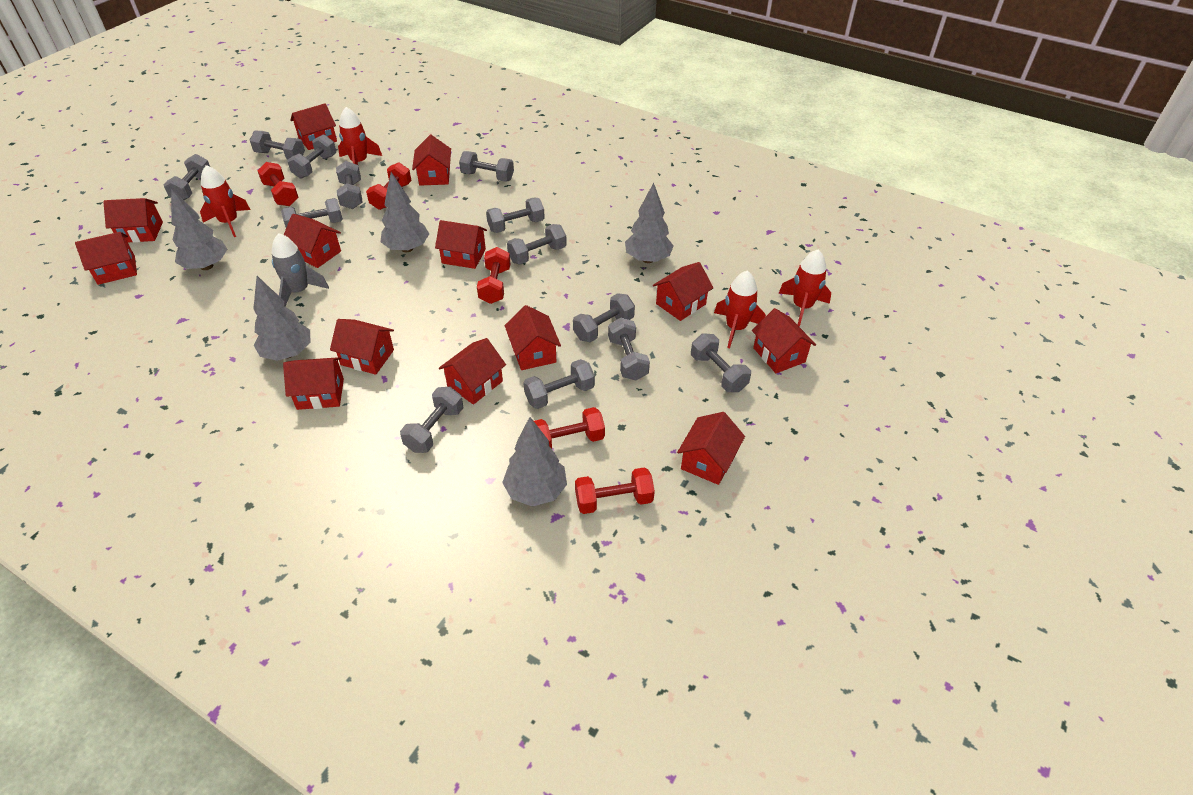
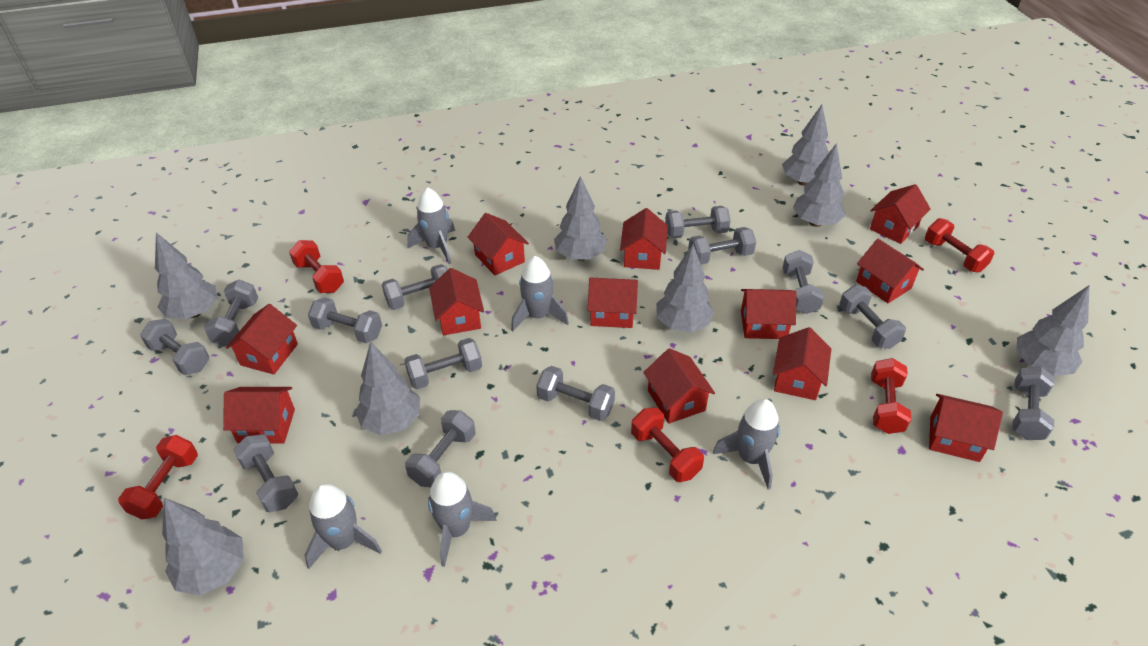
grey rocket: 1 -> 5
grey tree: 5 -> 8
red house: 13 -> 12
red rocket: 4 -> 0

